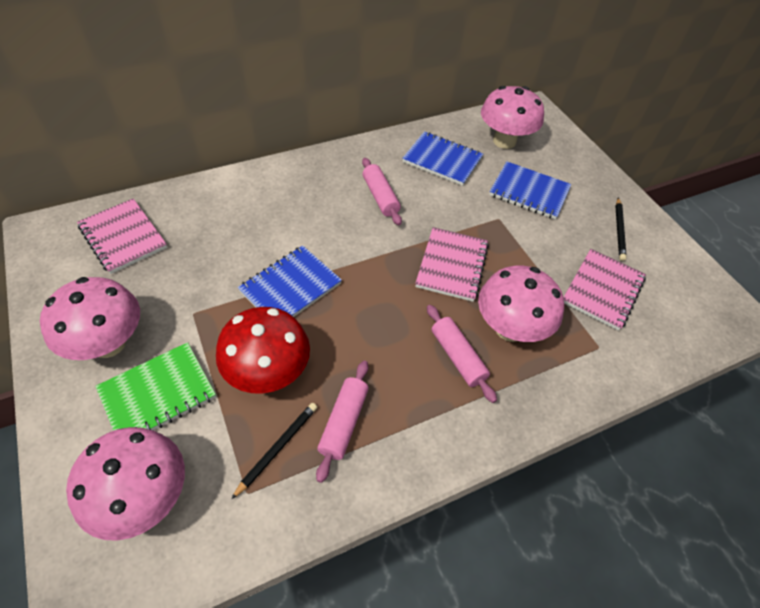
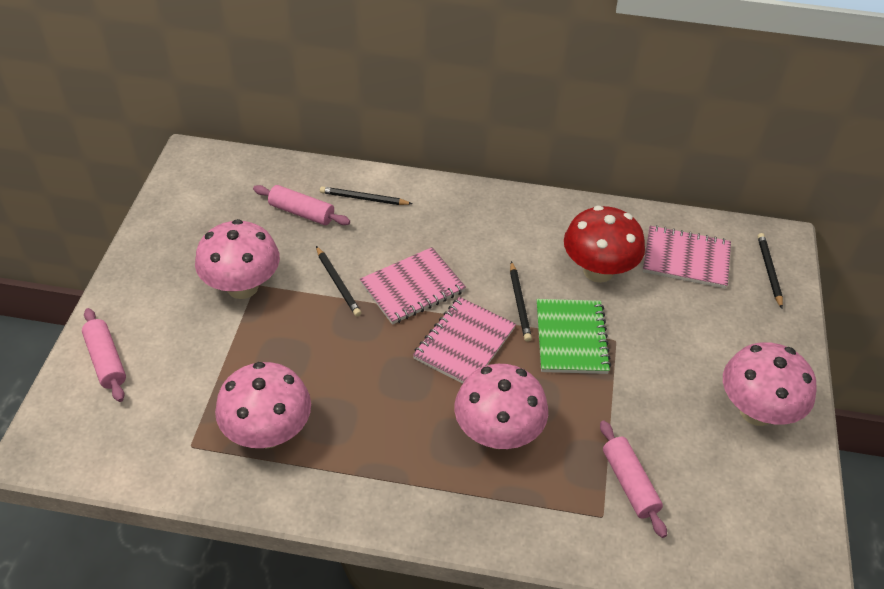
black pencil: 2 -> 4
blue notebook: 3 -> 0

